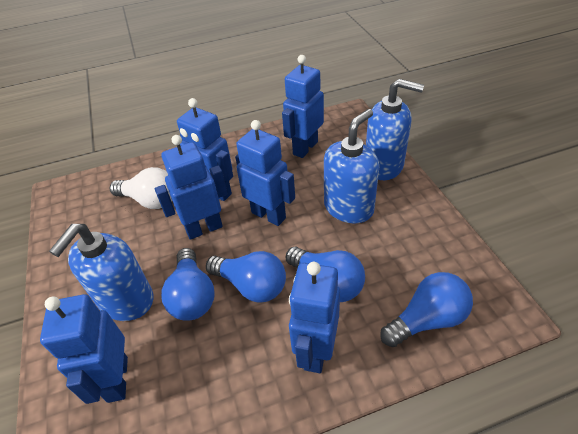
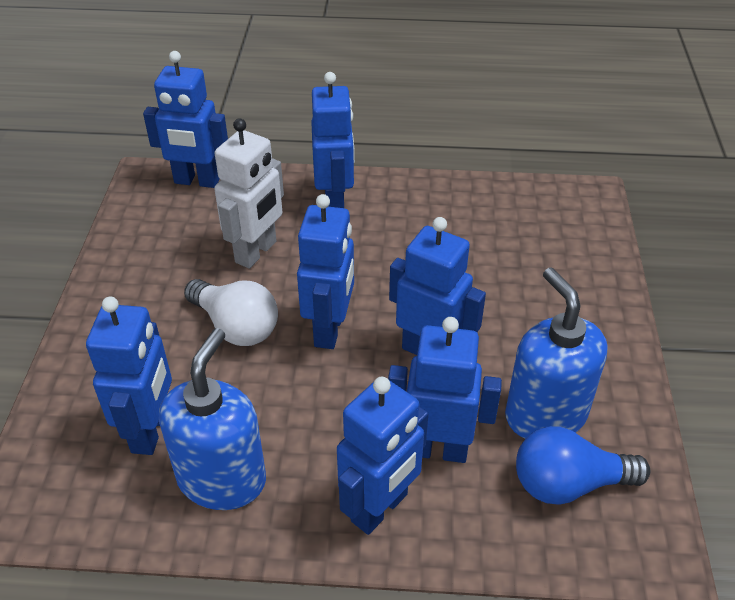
blue light bulb: 4 -> 1
blue robot: 6 -> 7
blue soap dispenser: 3 -> 2
white robot: 0 -> 1

